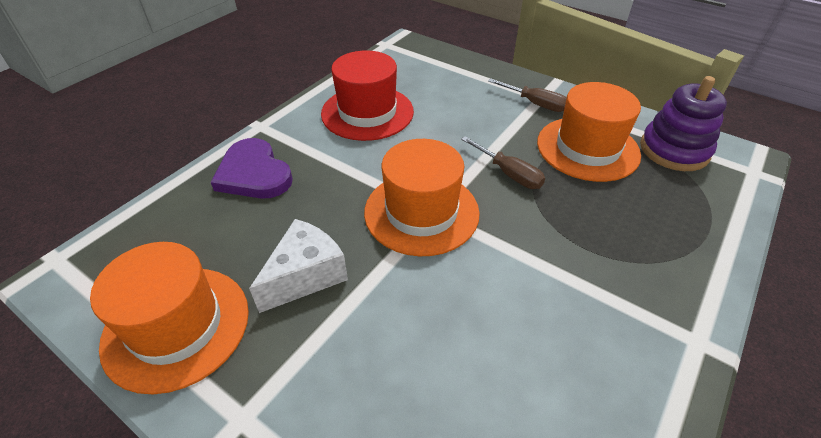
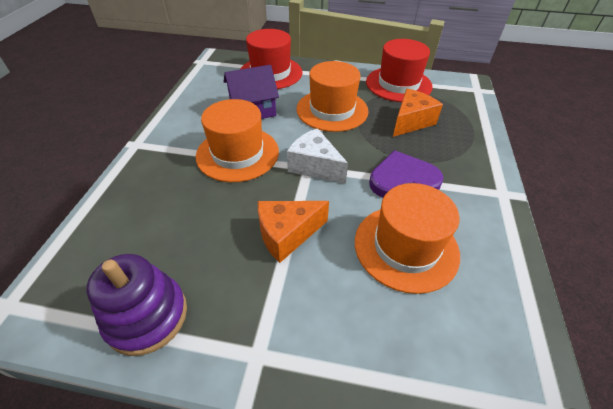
brown screwdriver: 2 -> 0
orange cheese: 0 -> 2
purple house: 0 -> 1
red hat: 1 -> 2

